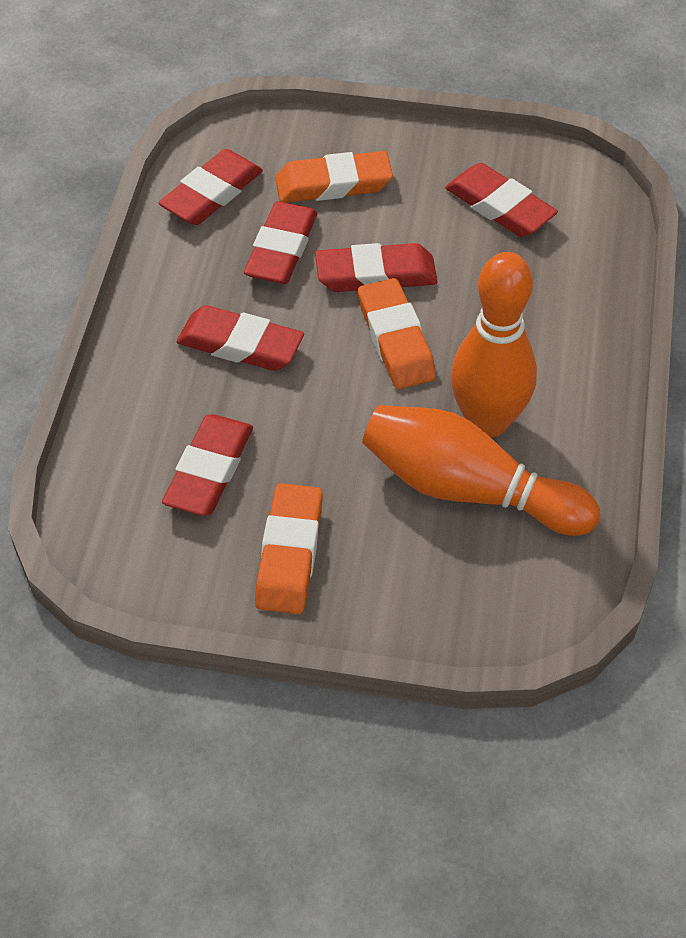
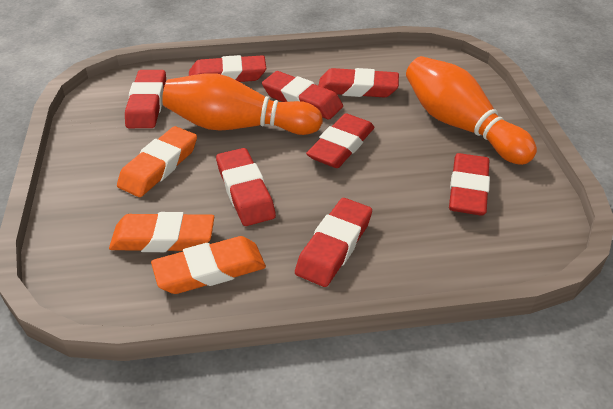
red eraser: 6 -> 8

